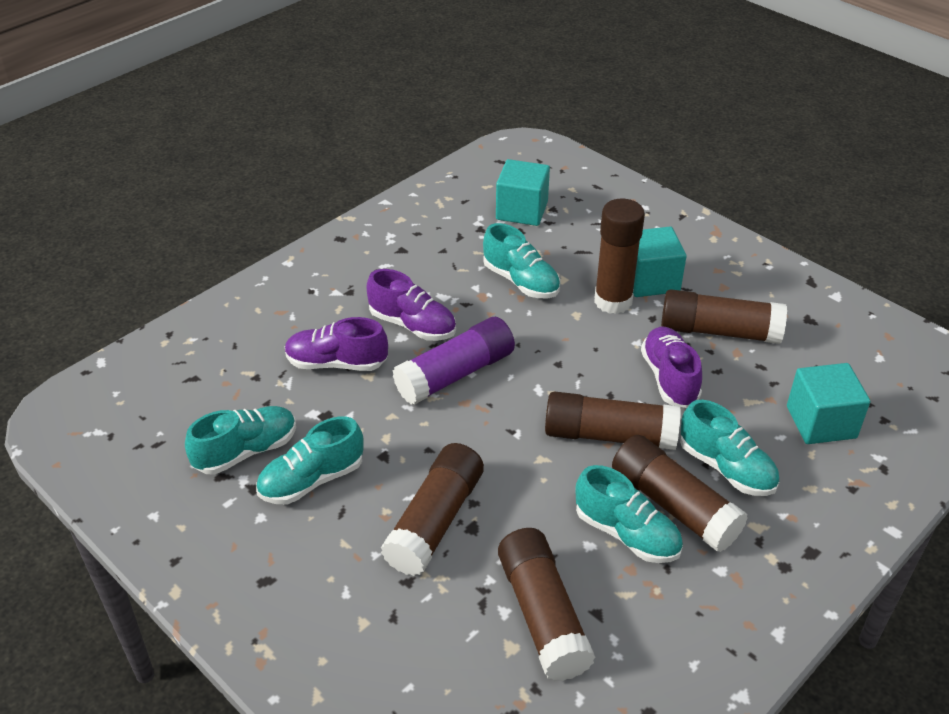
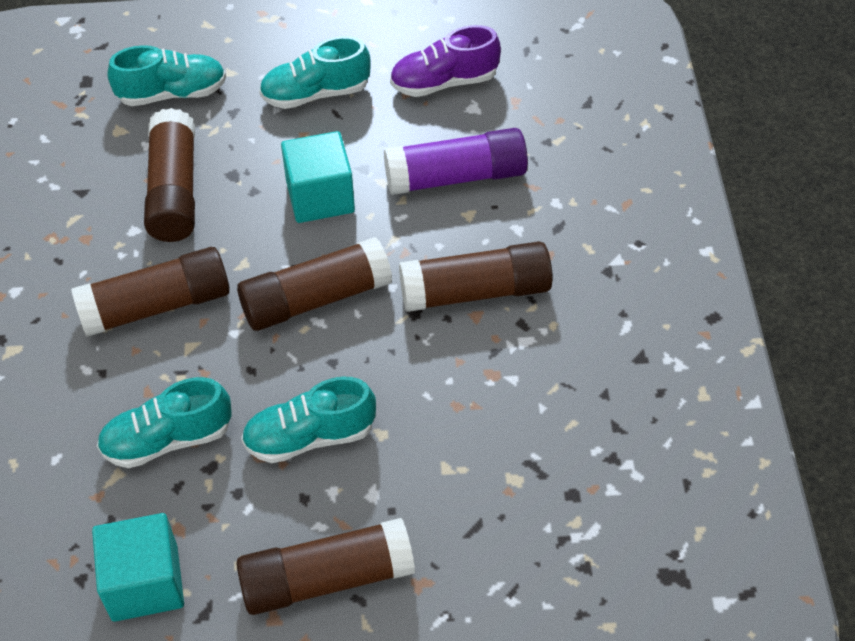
brown glue stick: 6 -> 5
purple shoe: 3 -> 1
turquoise cube: 3 -> 2
turquoise shoe: 5 -> 4

